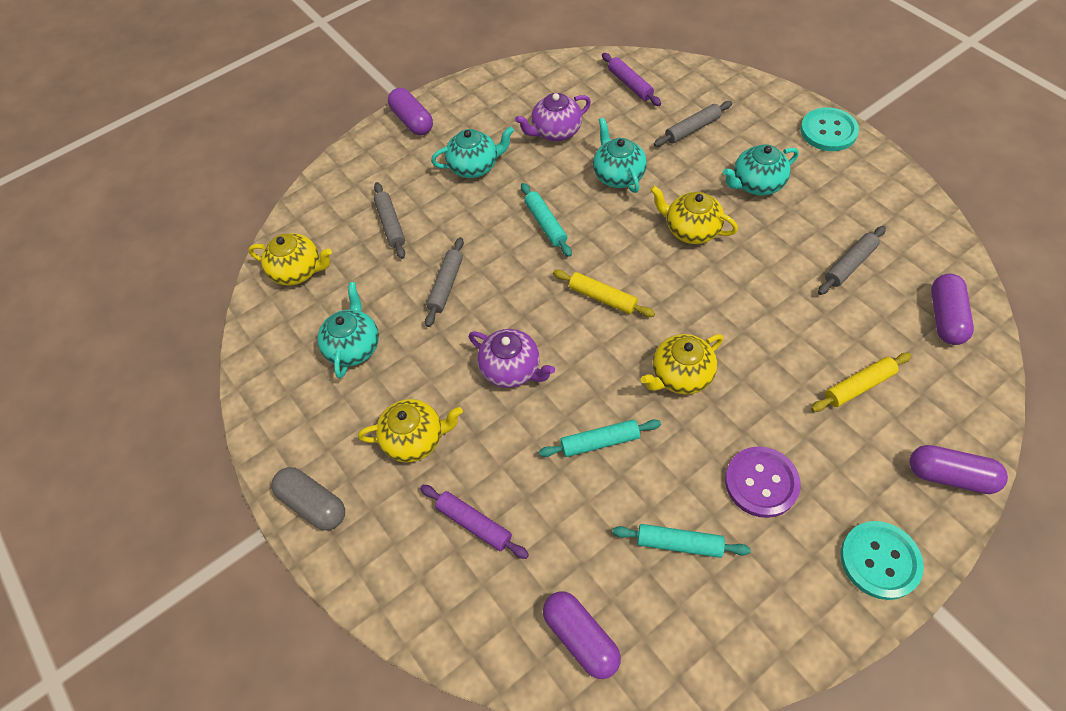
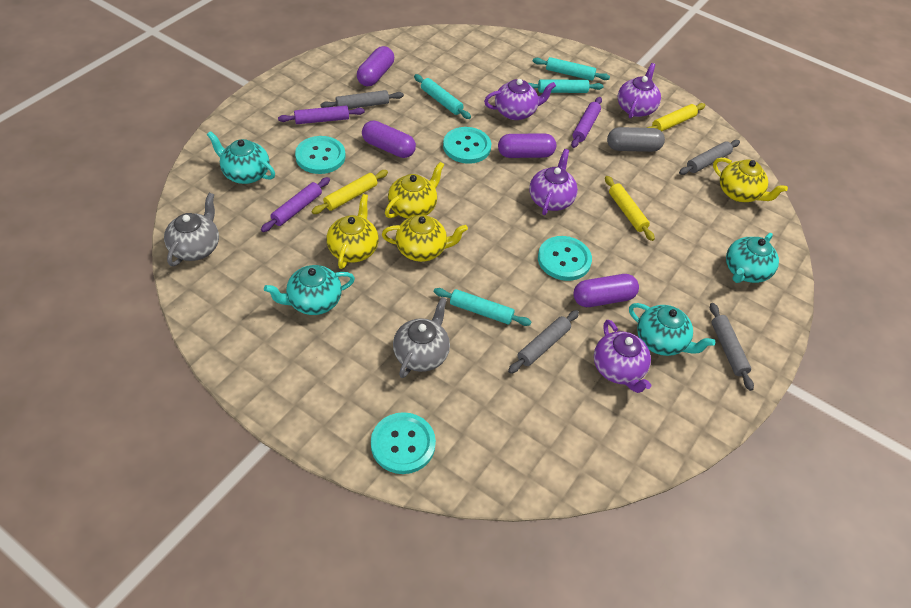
grey teapot: 0 -> 2
purple button: 1 -> 0
purple rolling pin: 2 -> 3
purple teapot: 2 -> 4
turquoise button: 2 -> 4
turquoise rolling pin: 3 -> 4
yellow rolling pin: 2 -> 3

